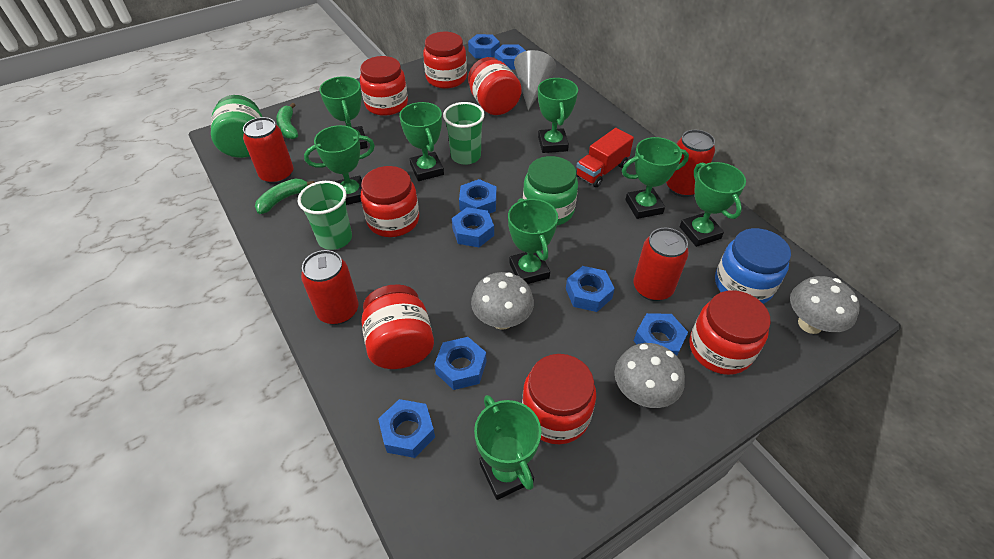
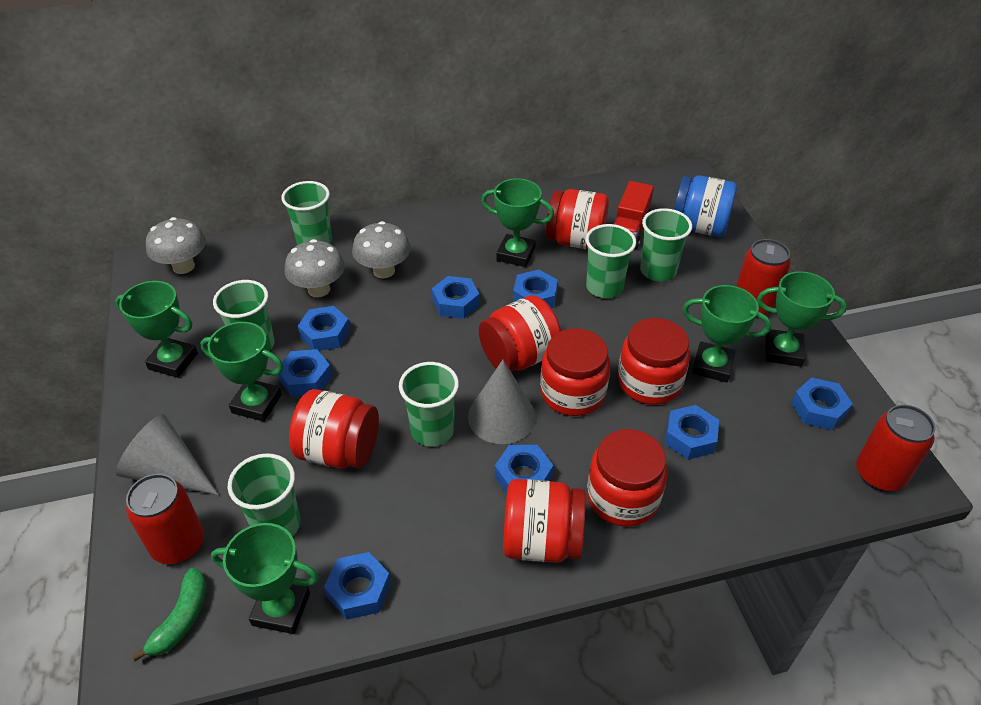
green banana: 2 -> 1
green cup: 2 -> 6
green jar: 2 -> 0
green trophy: 8 -> 6
grey cone: 1 -> 2
red can: 4 -> 3

